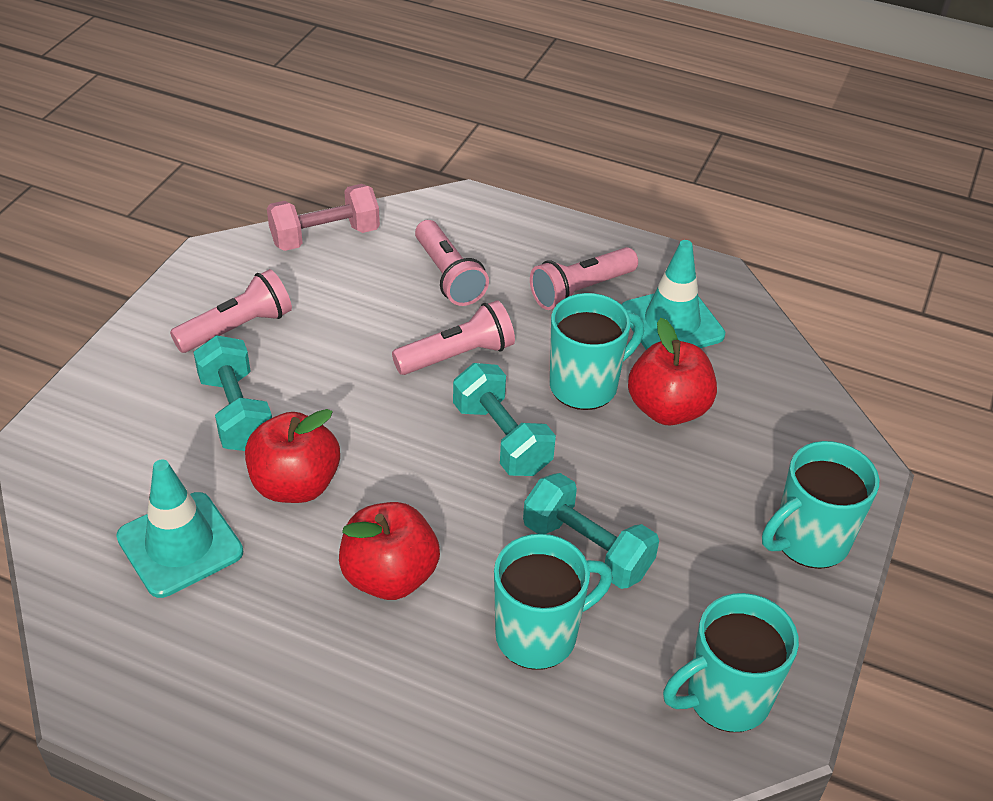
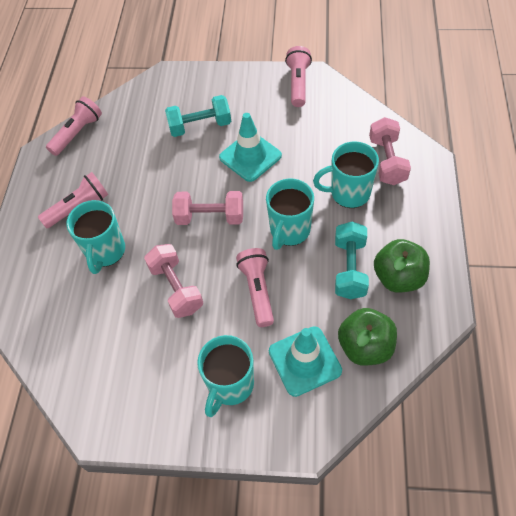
green apple: 0 -> 2
pink dumbbell: 1 -> 3
red apple: 3 -> 0
turquoise dumbbell: 3 -> 2

